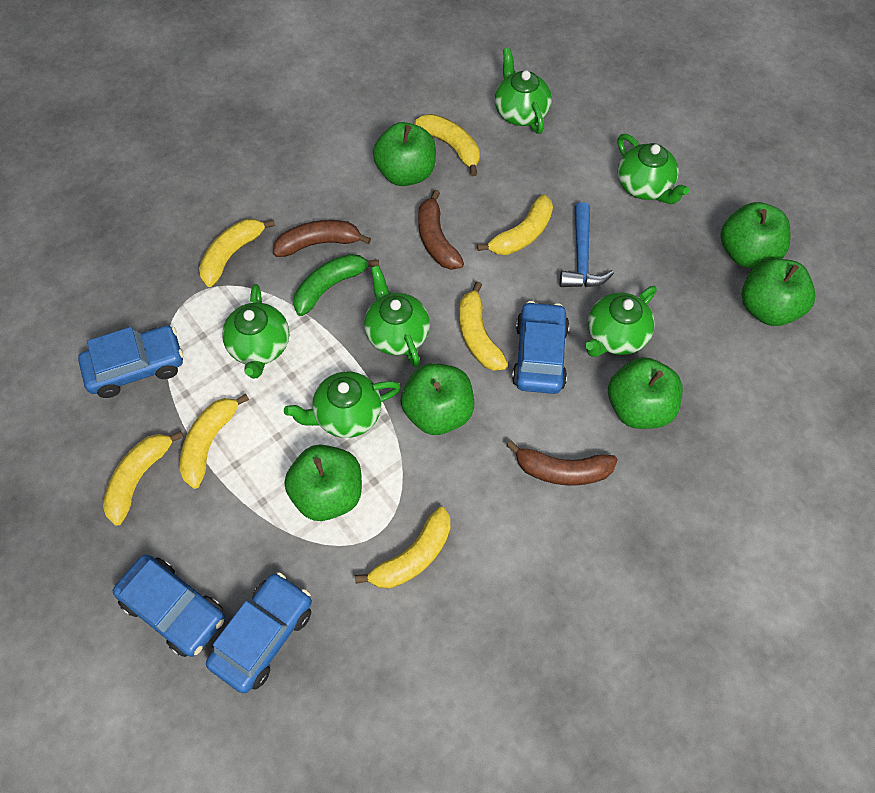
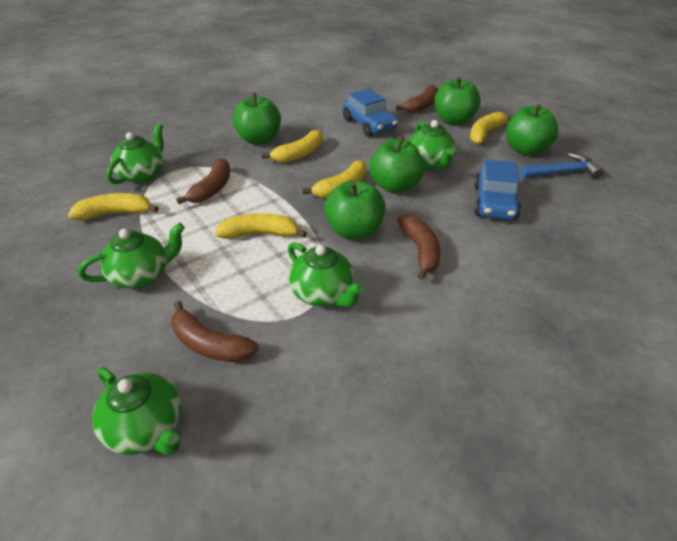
blue car: 4 -> 2
brown banana: 3 -> 4
green apple: 6 -> 5
green banana: 1 -> 0
green teapot: 6 -> 5
yellow banana: 7 -> 5

